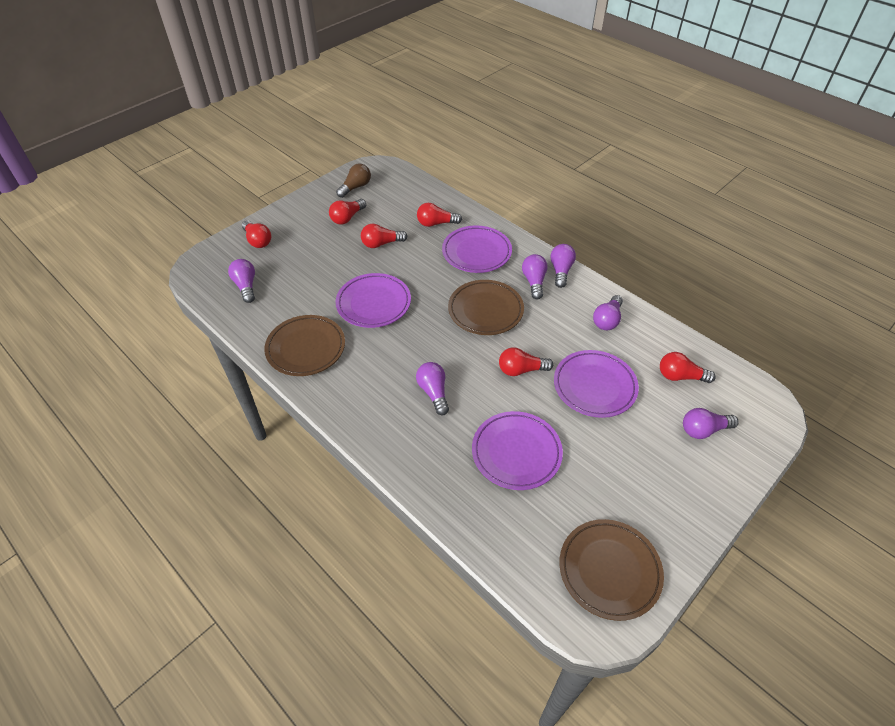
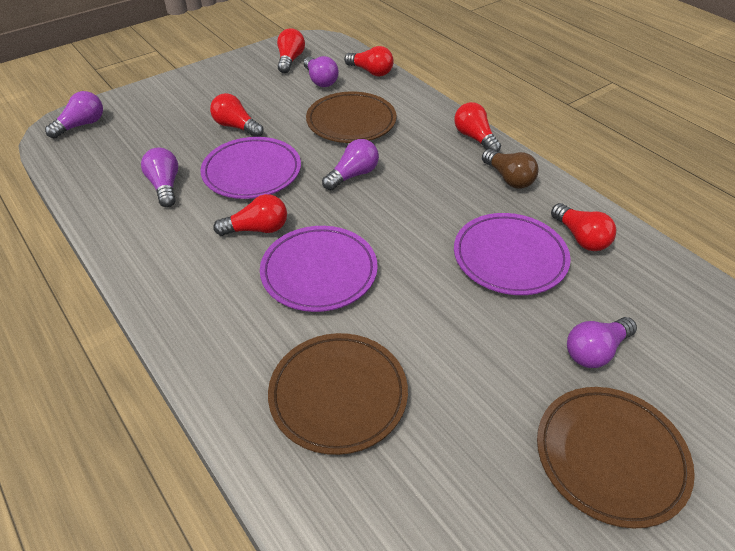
purple light bulb: 6 -> 5
purple plate: 4 -> 3

